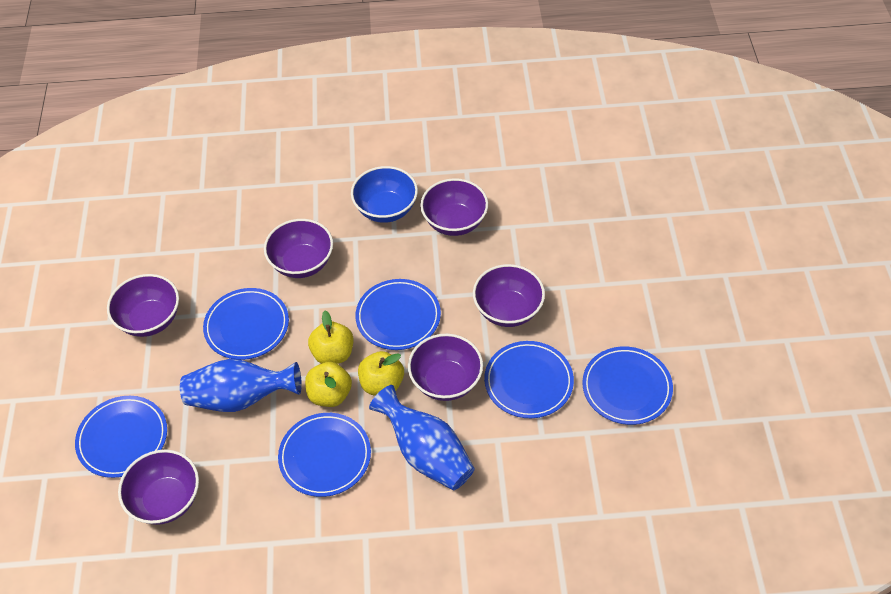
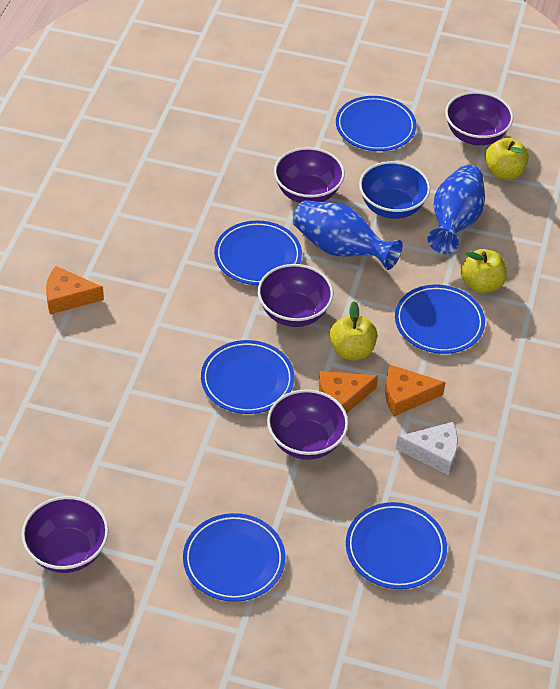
orange cheese: 0 -> 3
purple bowl: 6 -> 5
white cheese: 0 -> 1

